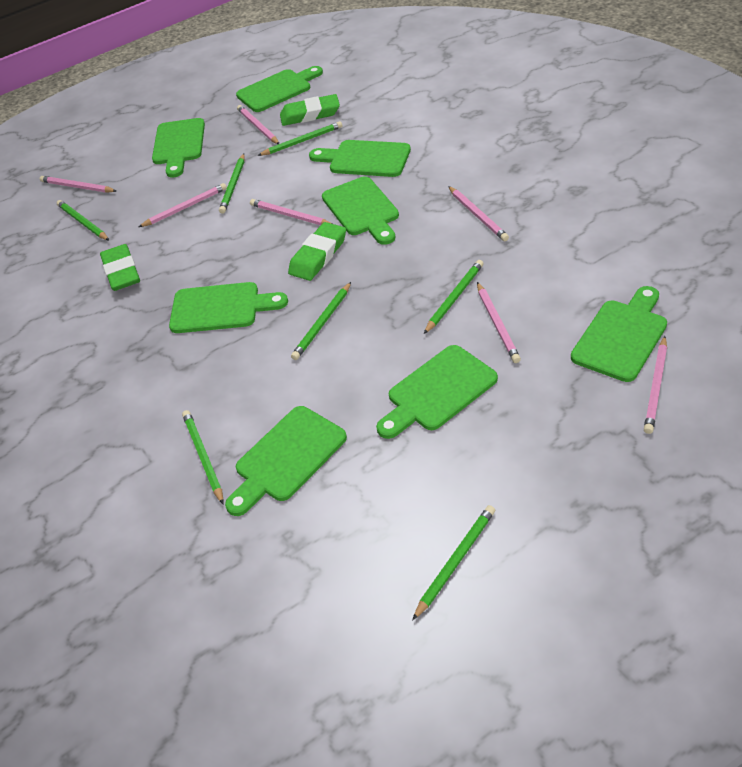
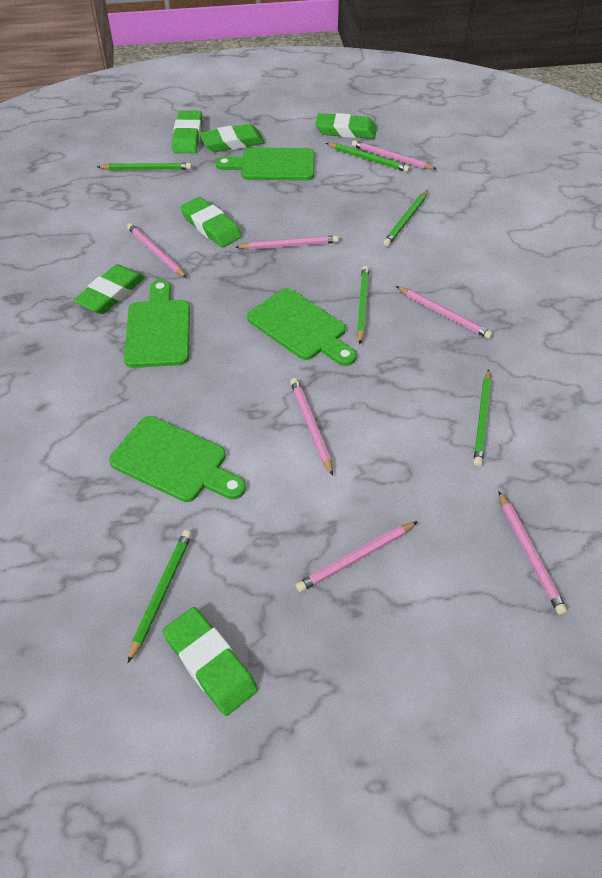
green cutting board: 8 -> 4
green eraser: 3 -> 6
green pencil: 7 -> 6

